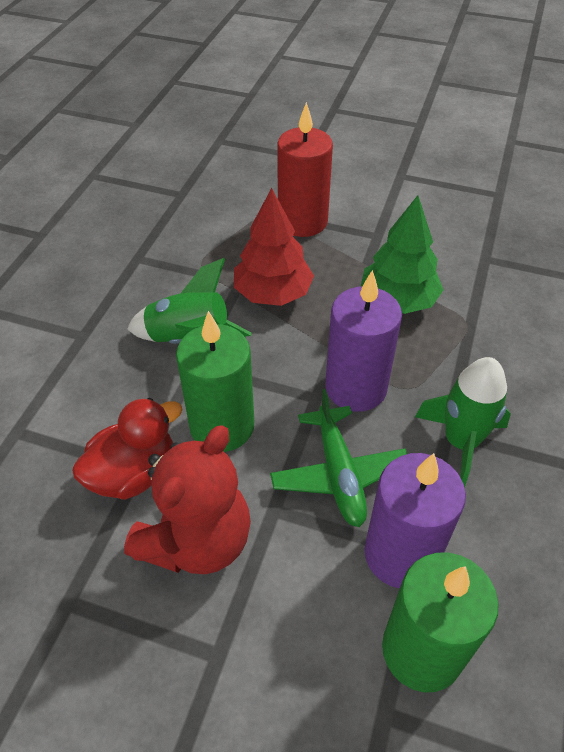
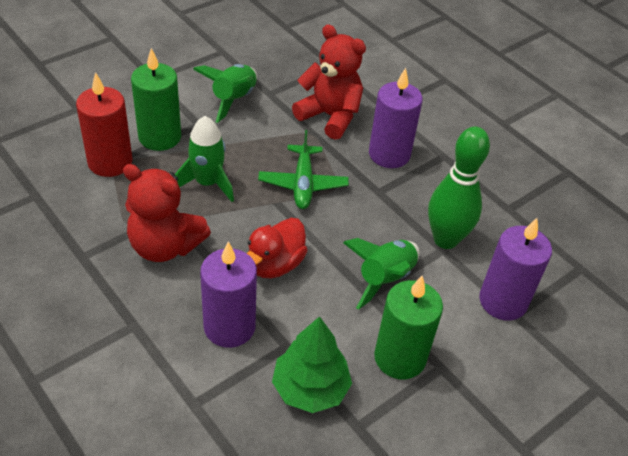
green bowling pin: 0 -> 1
green rocket: 2 -> 3
purple candle: 2 -> 3
red teddy bear: 1 -> 2
red tree: 1 -> 0

